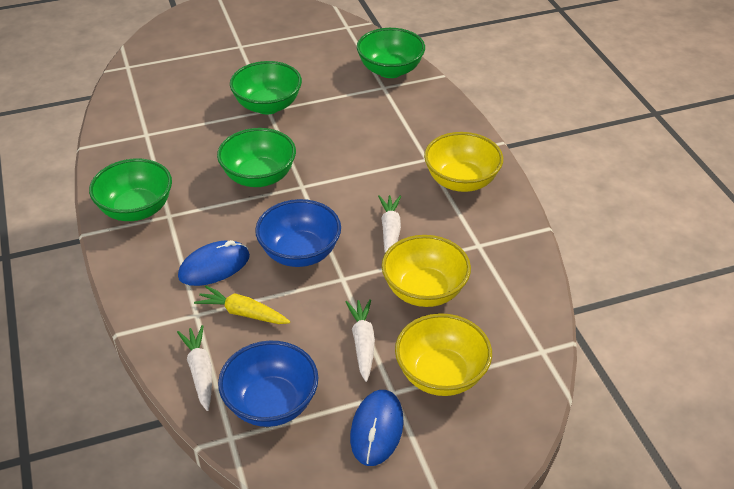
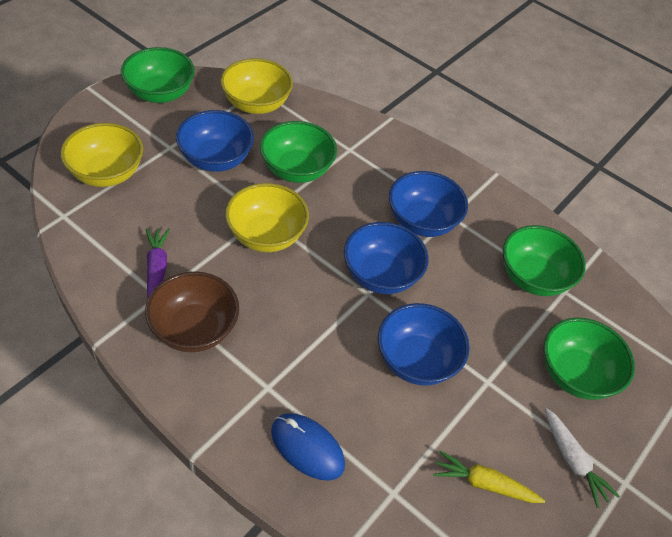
blue bowl: 2 -> 4
blue mouse: 2 -> 1
brown bowl: 0 -> 1
purple carrot: 0 -> 1
white carrot: 3 -> 1

